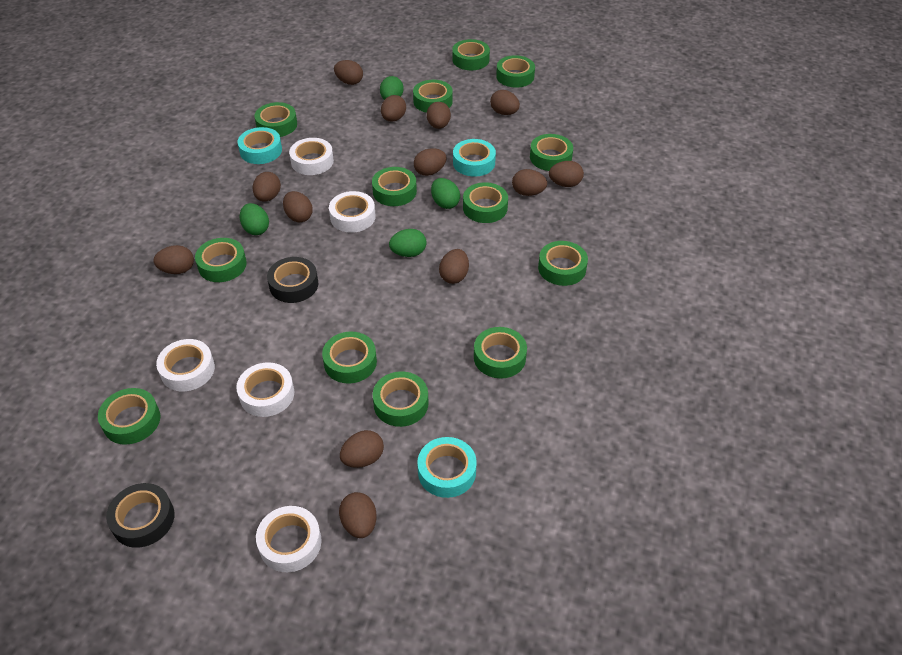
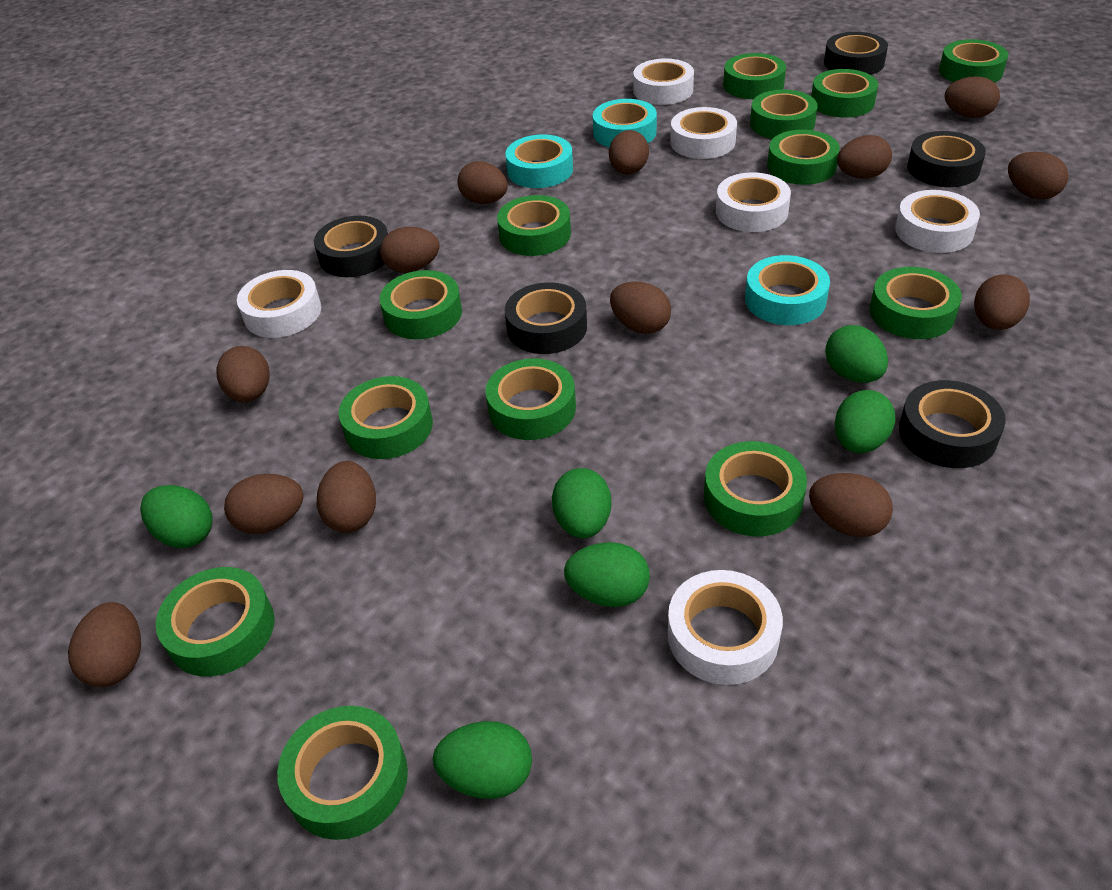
black tape: 2 -> 5
green egg: 4 -> 6
white tape: 5 -> 6

